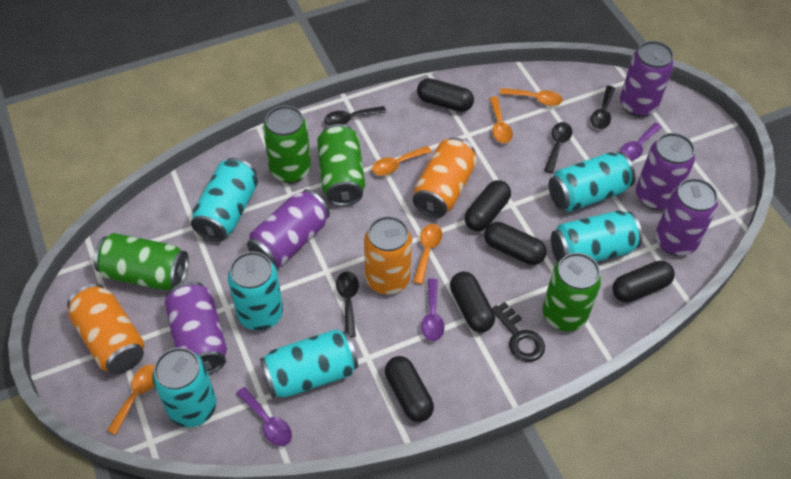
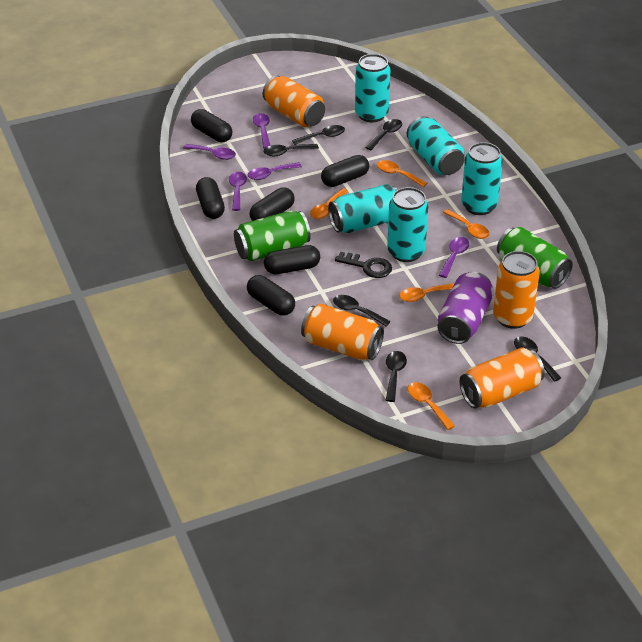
black spoon: 4 -> 6
green can: 4 -> 2
orange can: 3 -> 4
purple can: 5 -> 1
purple spoon: 3 -> 5
turquoise can: 6 -> 5

